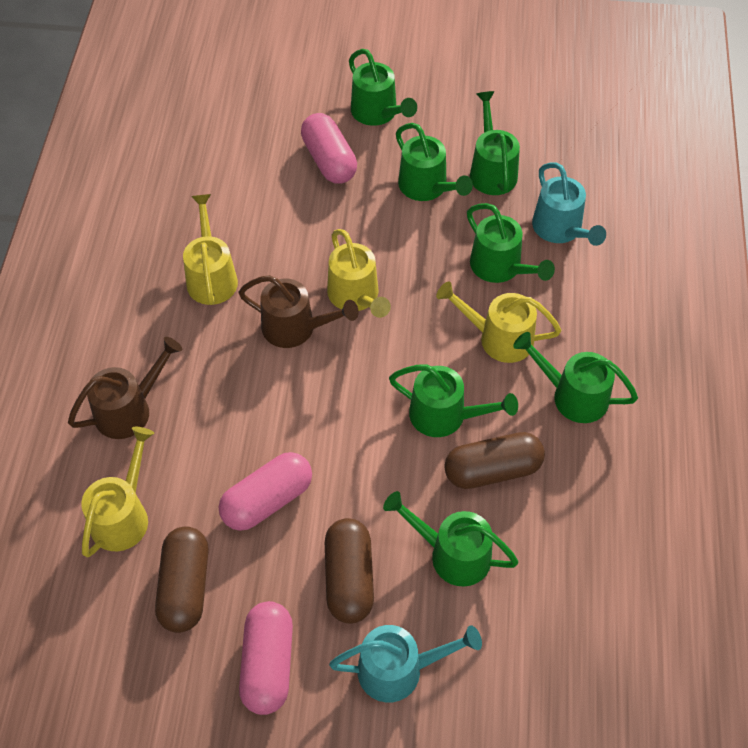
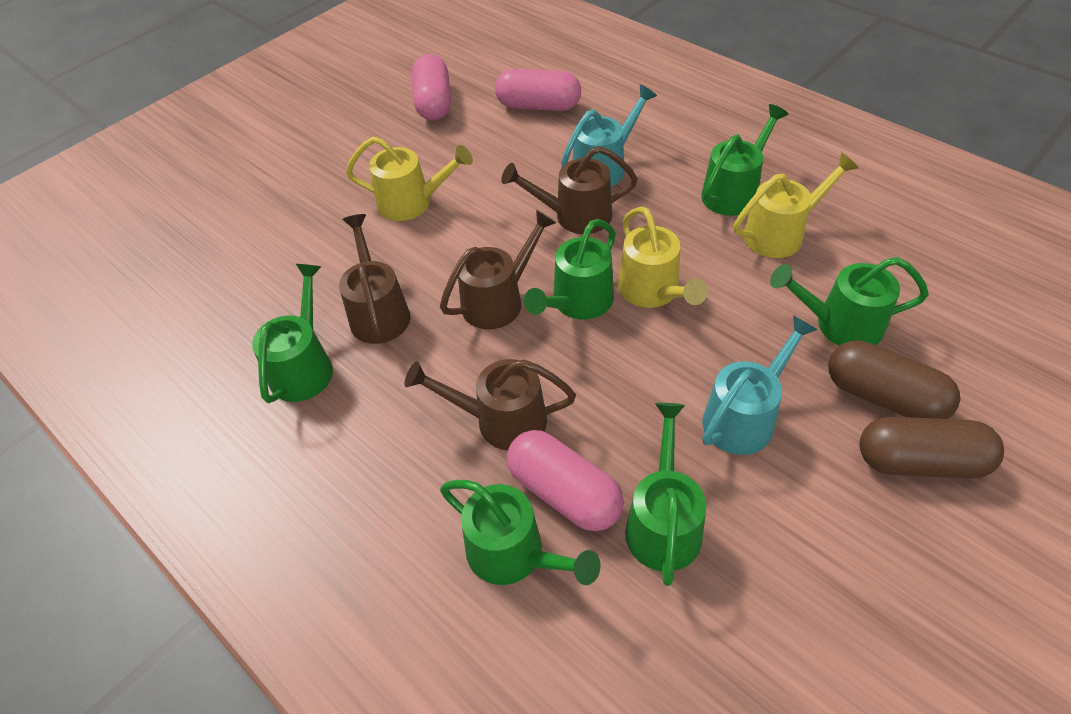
brown capsule: 3 -> 2
brown watering can: 2 -> 4
green watering can: 7 -> 6
yellow watering can: 4 -> 3

